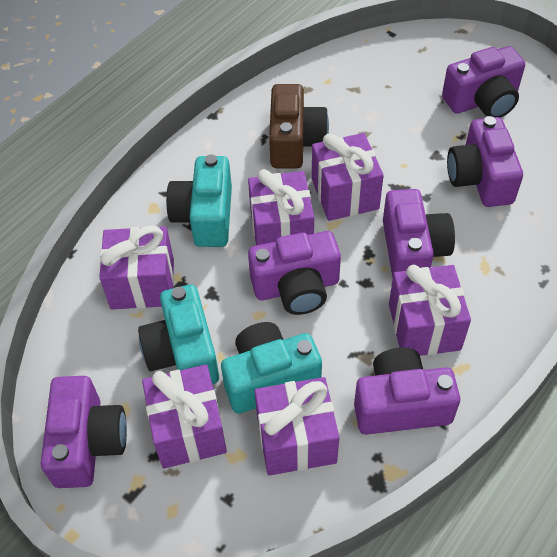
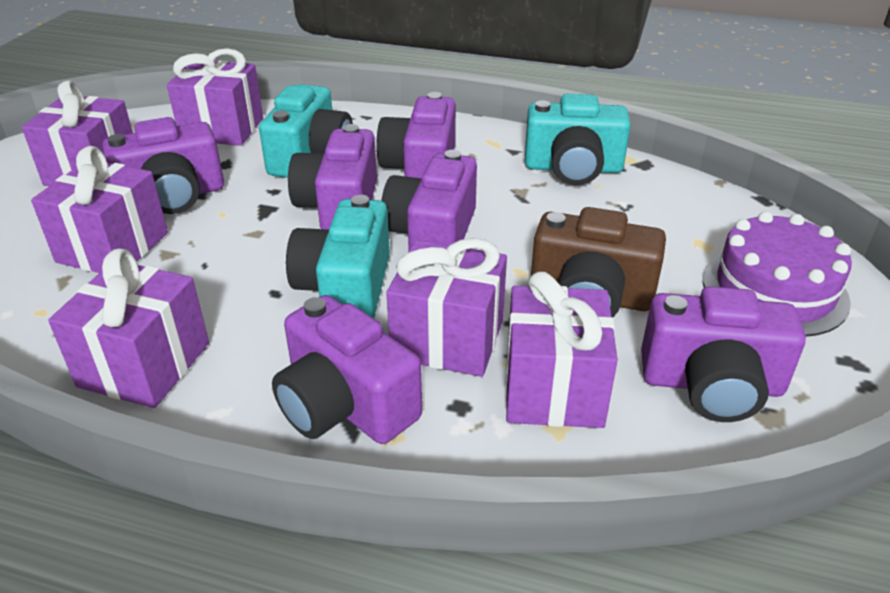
purple cake: 0 -> 1

